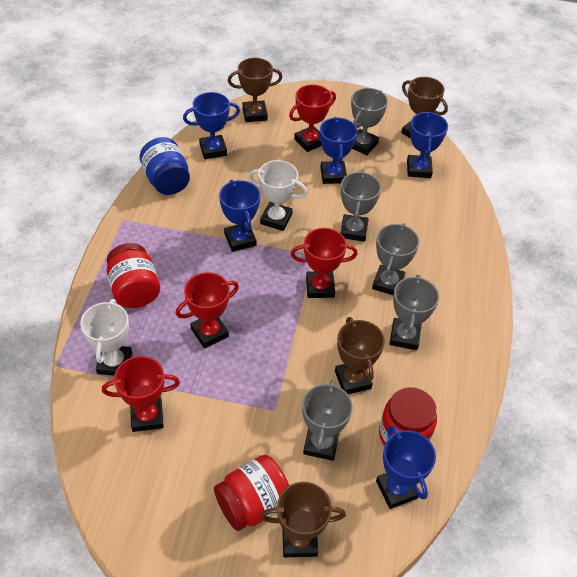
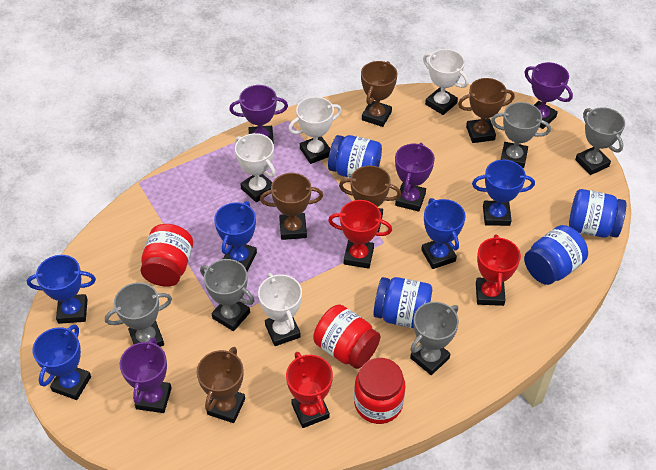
blue jar: 1 -> 4
brown trophy: 4 -> 5
purple trophy: 0 -> 4
red trophy: 4 -> 3
white trophy: 2 -> 4

